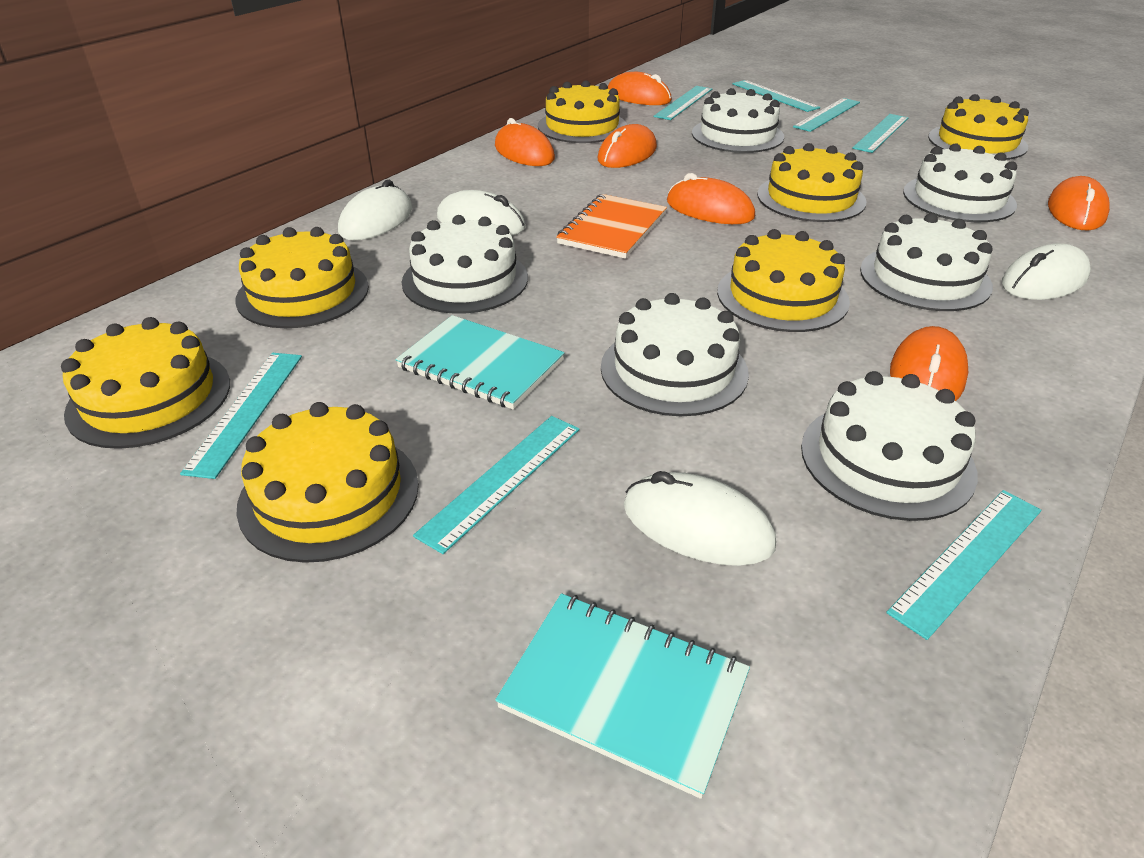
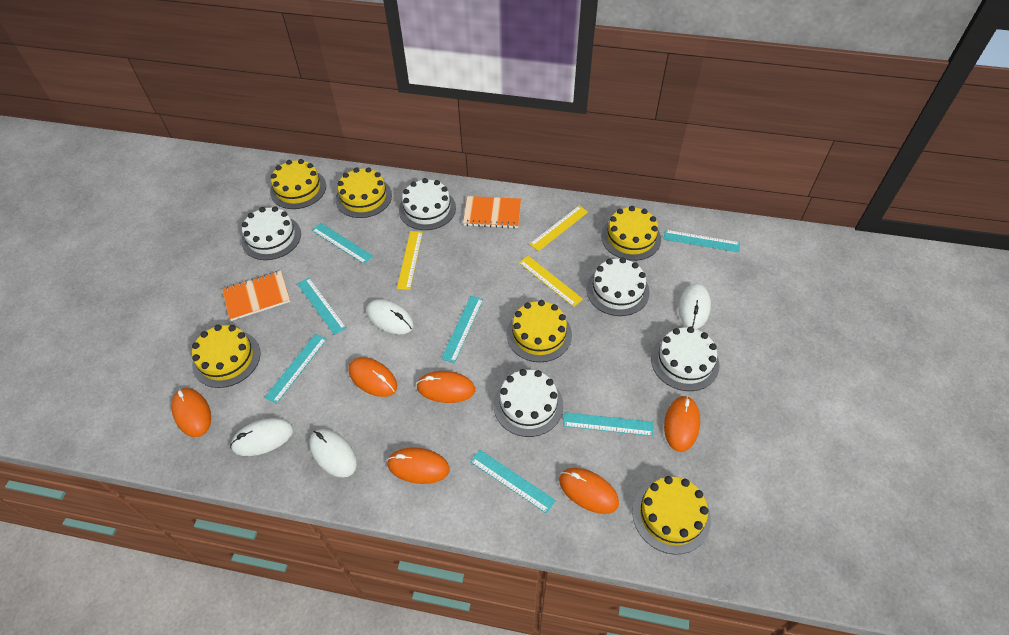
orange notebook: 1 -> 2
turquoise notebook: 2 -> 0
white cake: 6 -> 5
yellow cake: 7 -> 6
yellow ruler: 0 -> 3

